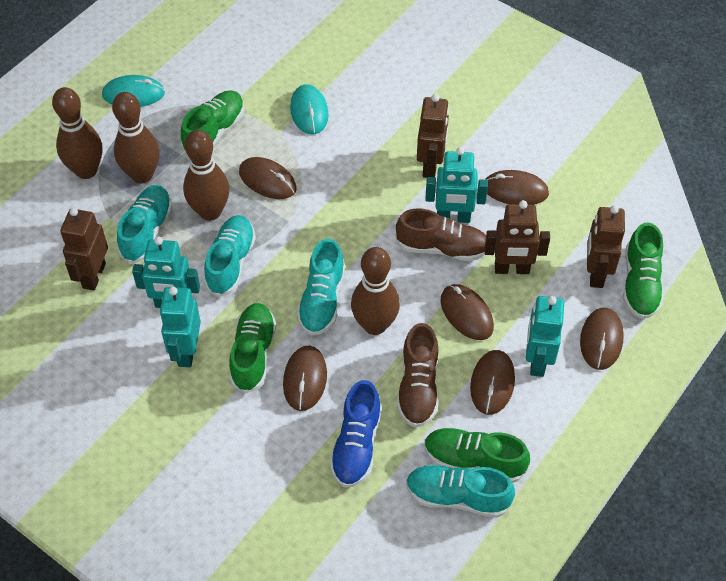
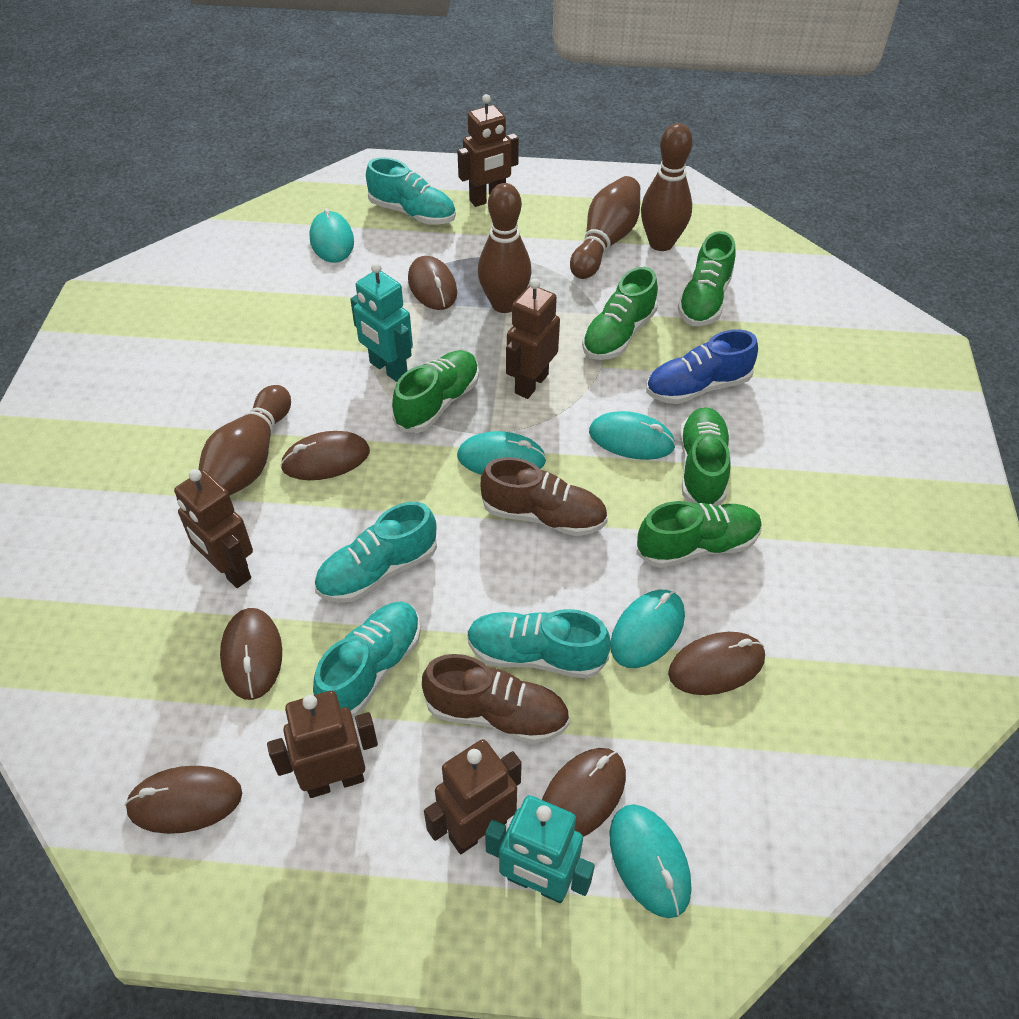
brown robot: 4 -> 5
green shoe: 4 -> 5
turquoise mouse: 2 -> 5
turquoise robot: 4 -> 2

